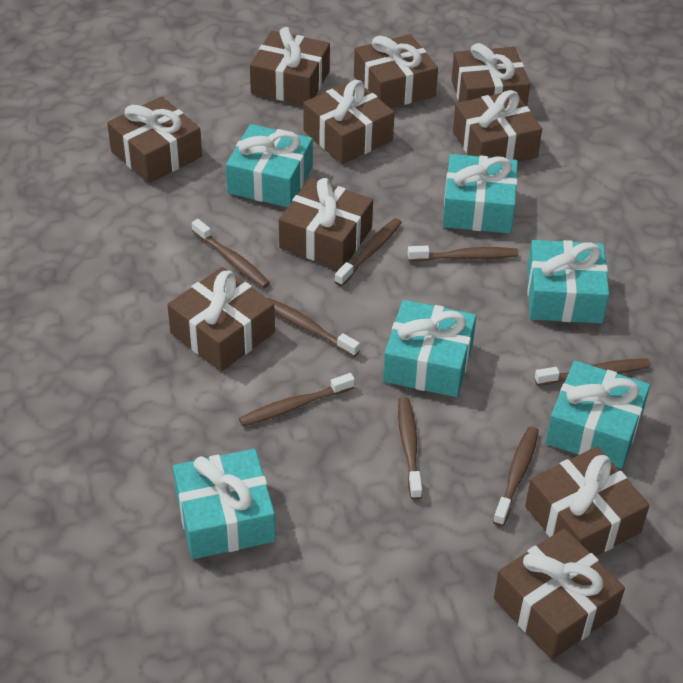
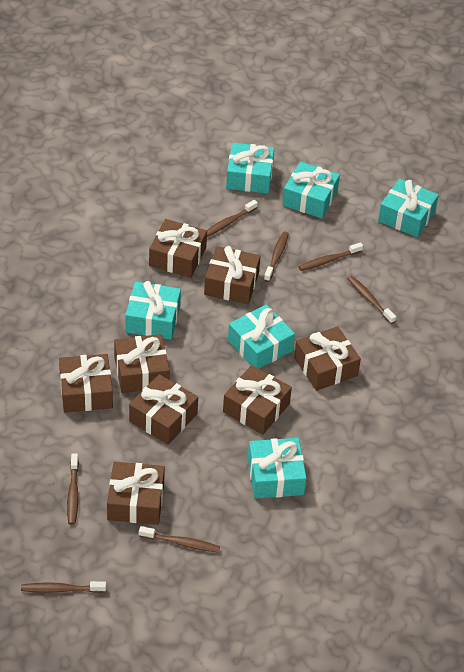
brown gift: 10 -> 8
brown toothbrush: 8 -> 7

